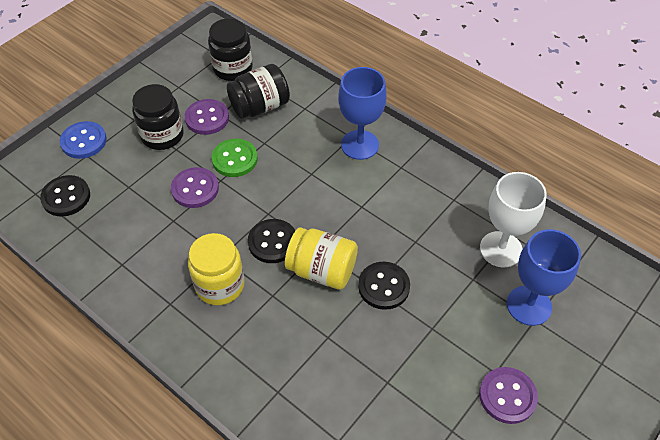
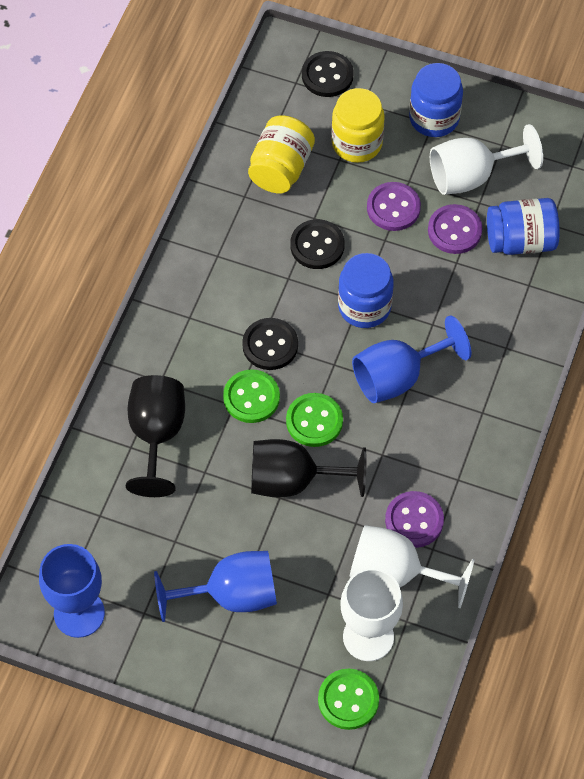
black goblet: 0 -> 2
black jar: 3 -> 0
blue button: 1 -> 0
blue goblet: 2 -> 3
blue jar: 0 -> 3
green button: 1 -> 3
white goblet: 1 -> 3

